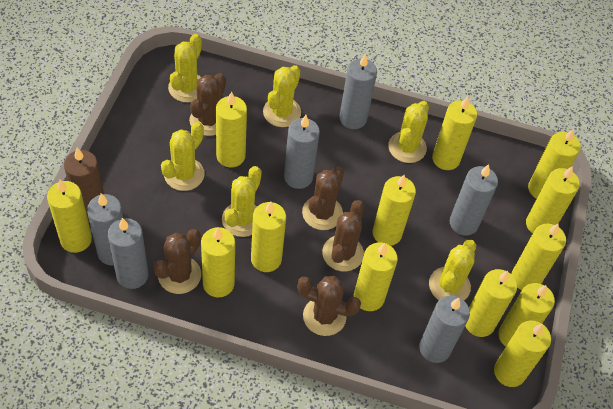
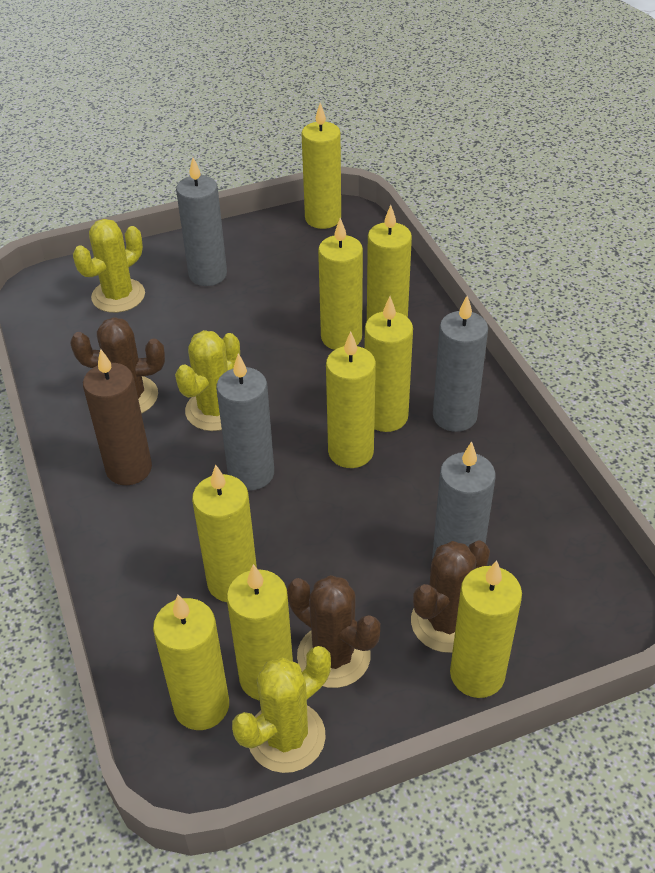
brown cactus: 5 -> 3
grey candle: 6 -> 4
yellow cactus: 6 -> 3
yellow candle: 13 -> 9

